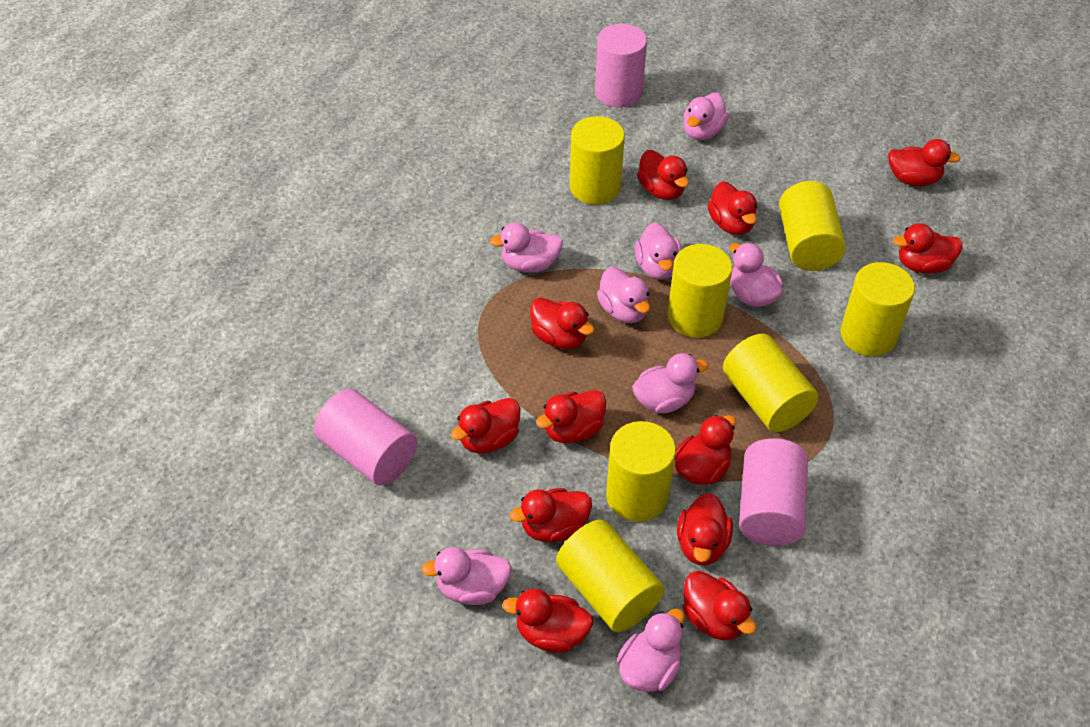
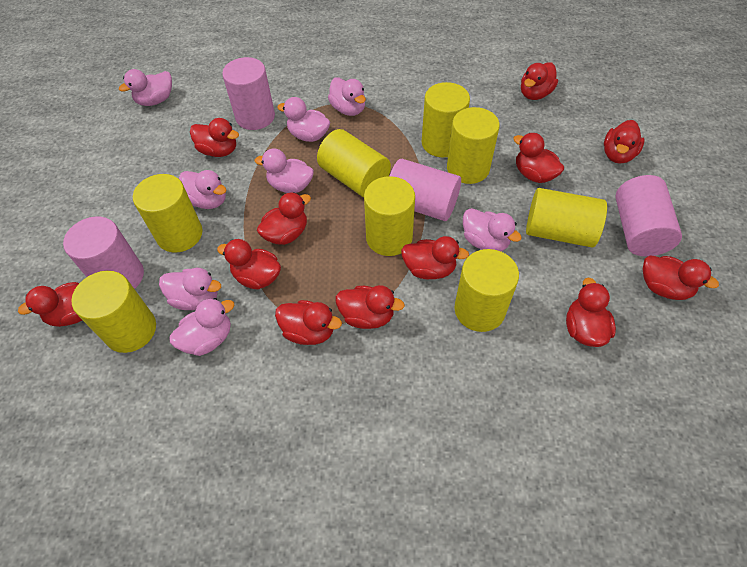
pink cylinder: 3 -> 4
yellow cylinder: 7 -> 8

